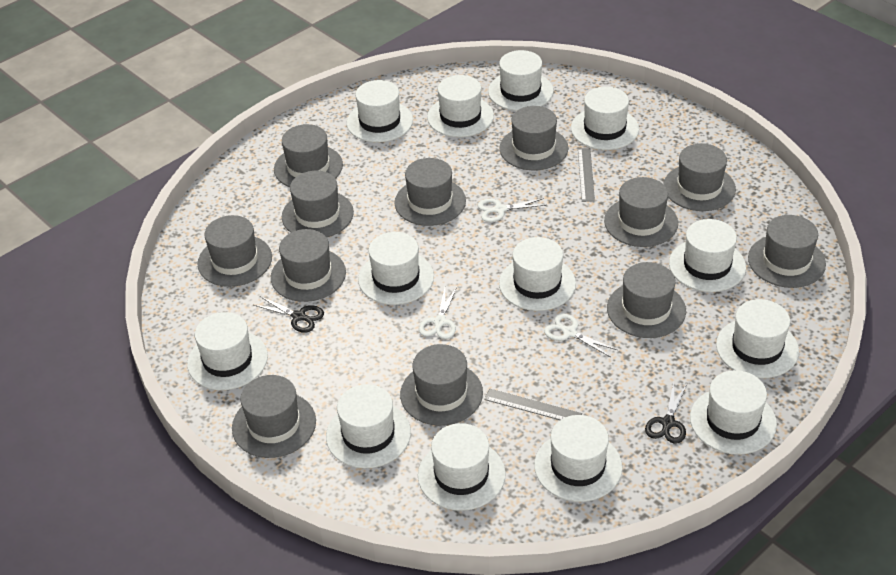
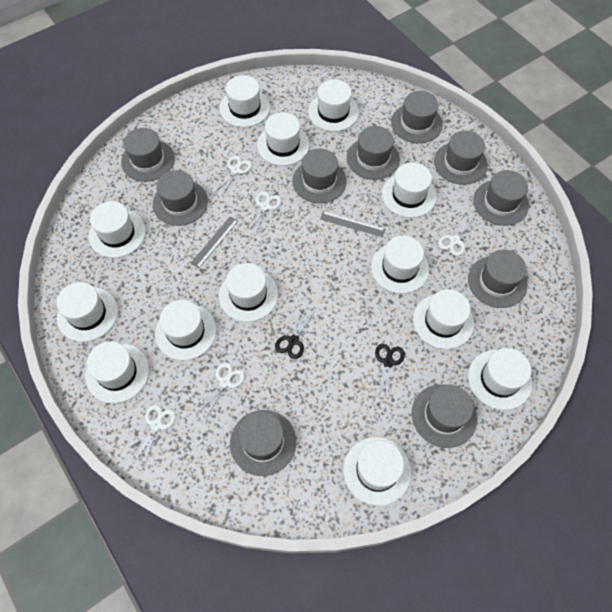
grey hat: 12 -> 10
white scissors: 3 -> 5

